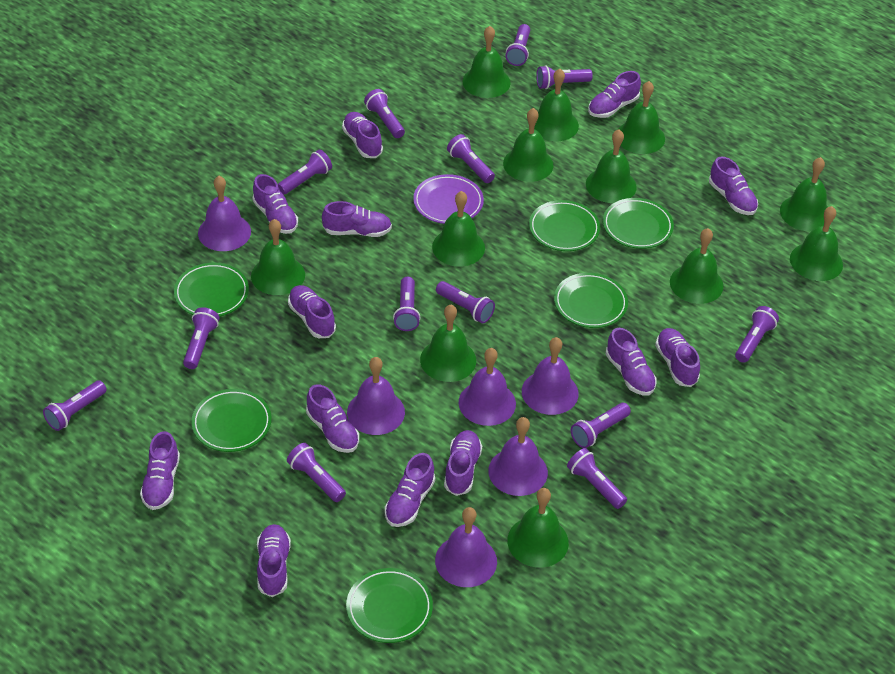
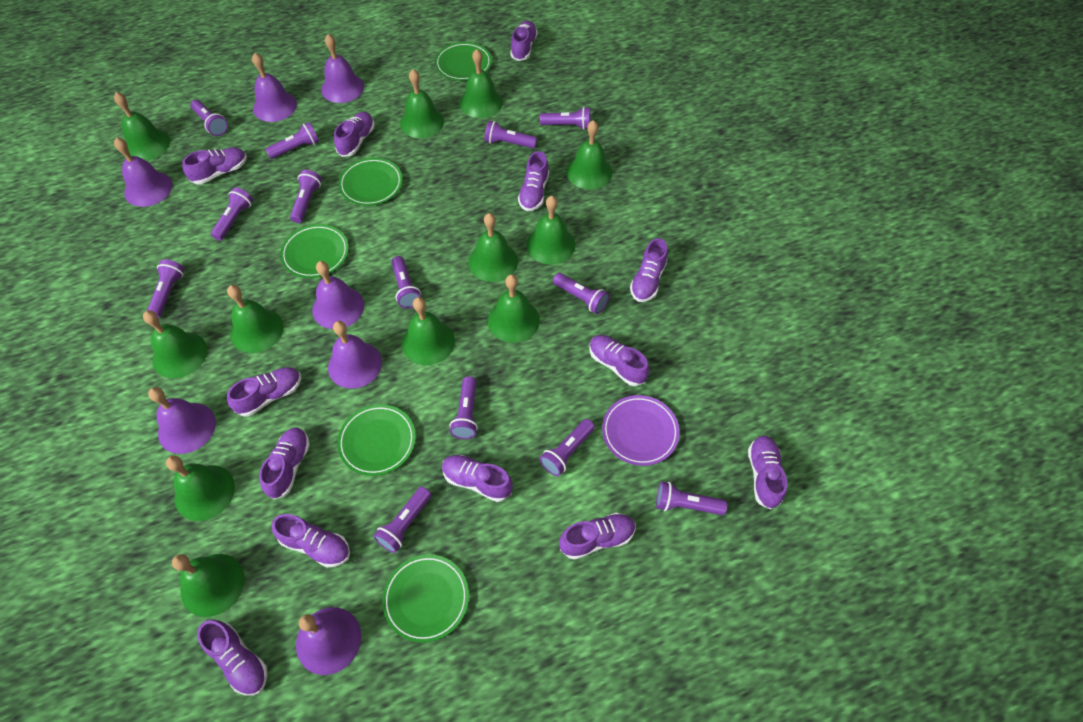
green plate: 6 -> 5
purple bell: 6 -> 7

